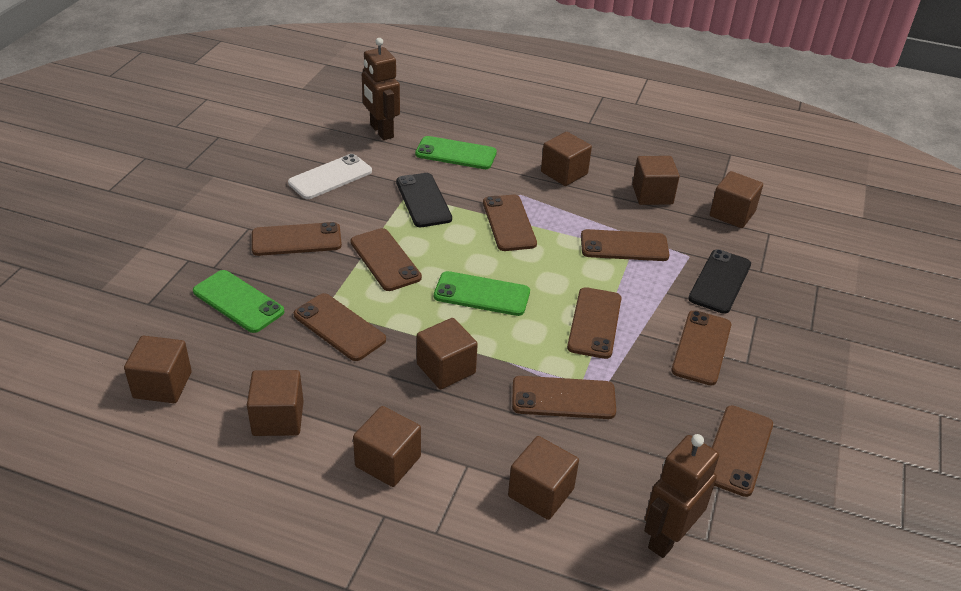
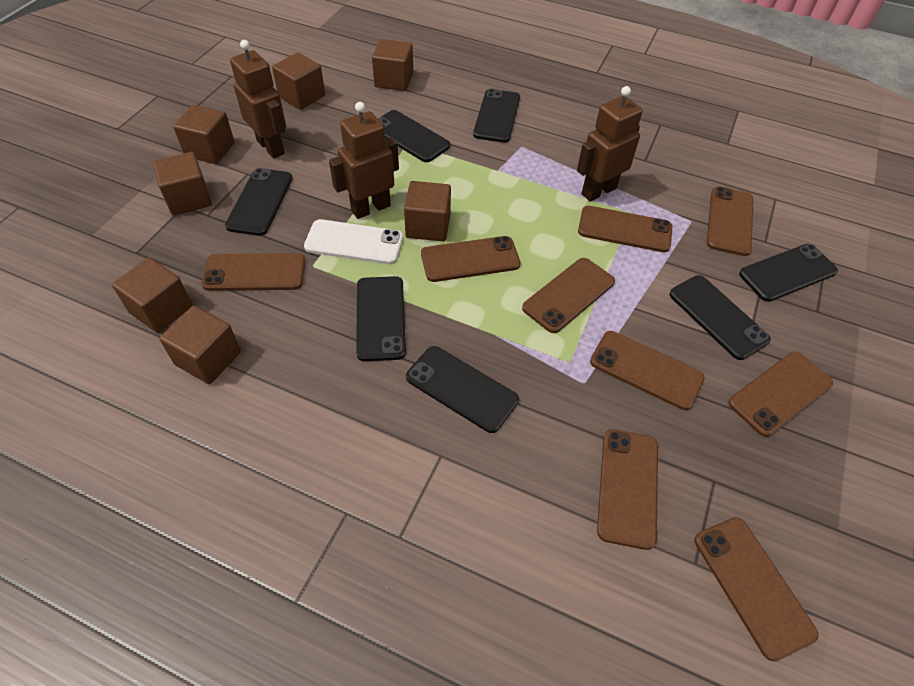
black phone: 2 -> 7
brown cube: 8 -> 7
brown robot: 2 -> 3
green phone: 3 -> 0

